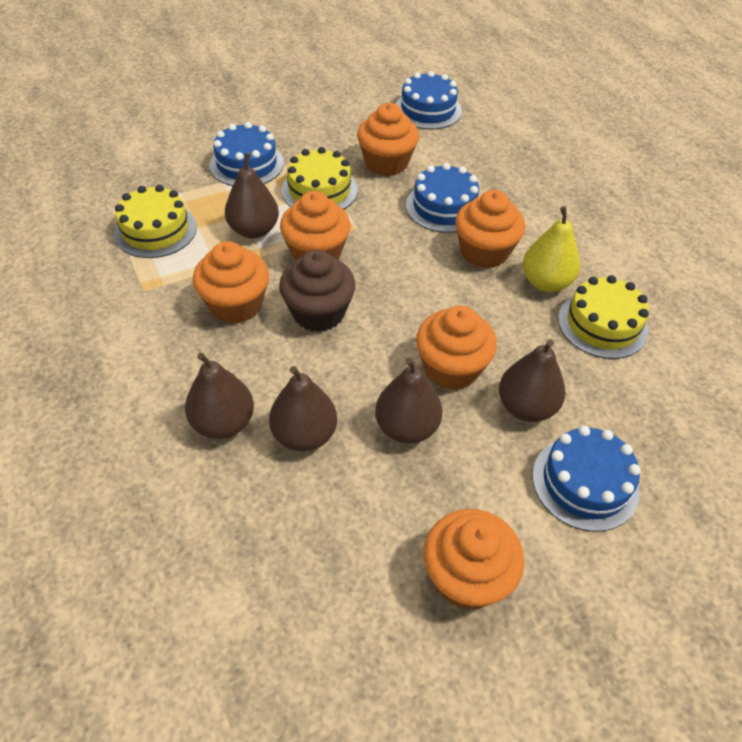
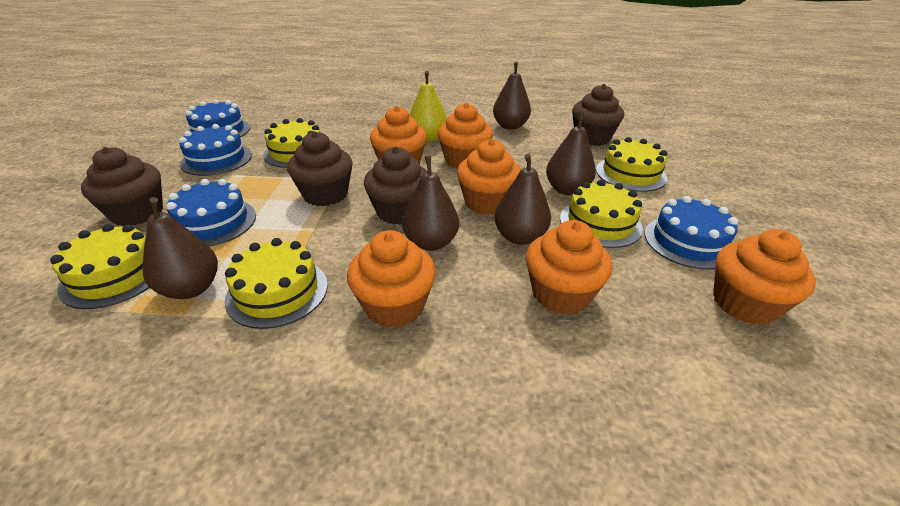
brown cupcake: 1 -> 4
yellow cake: 3 -> 5

